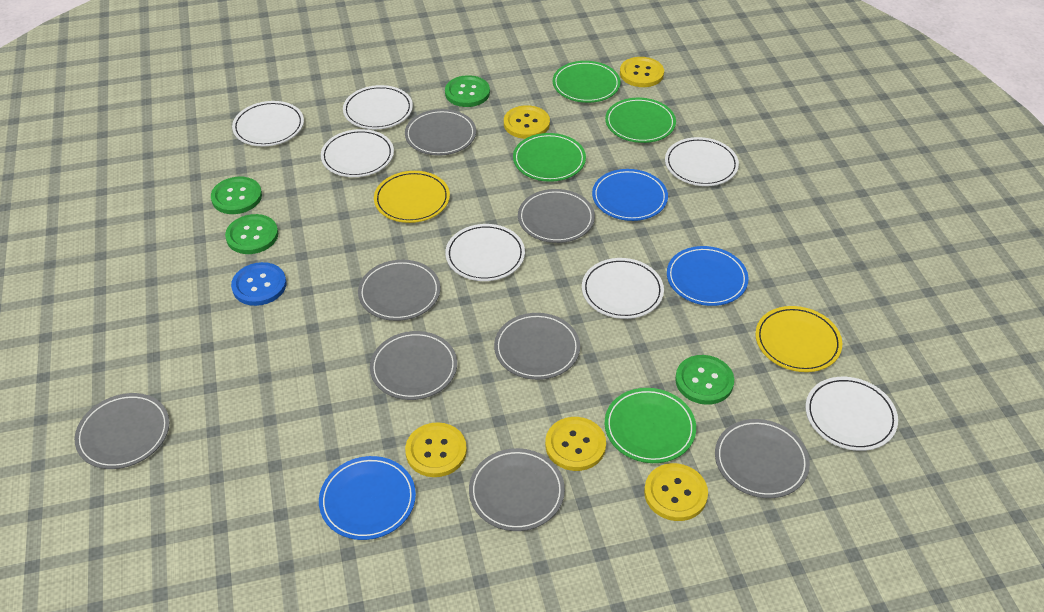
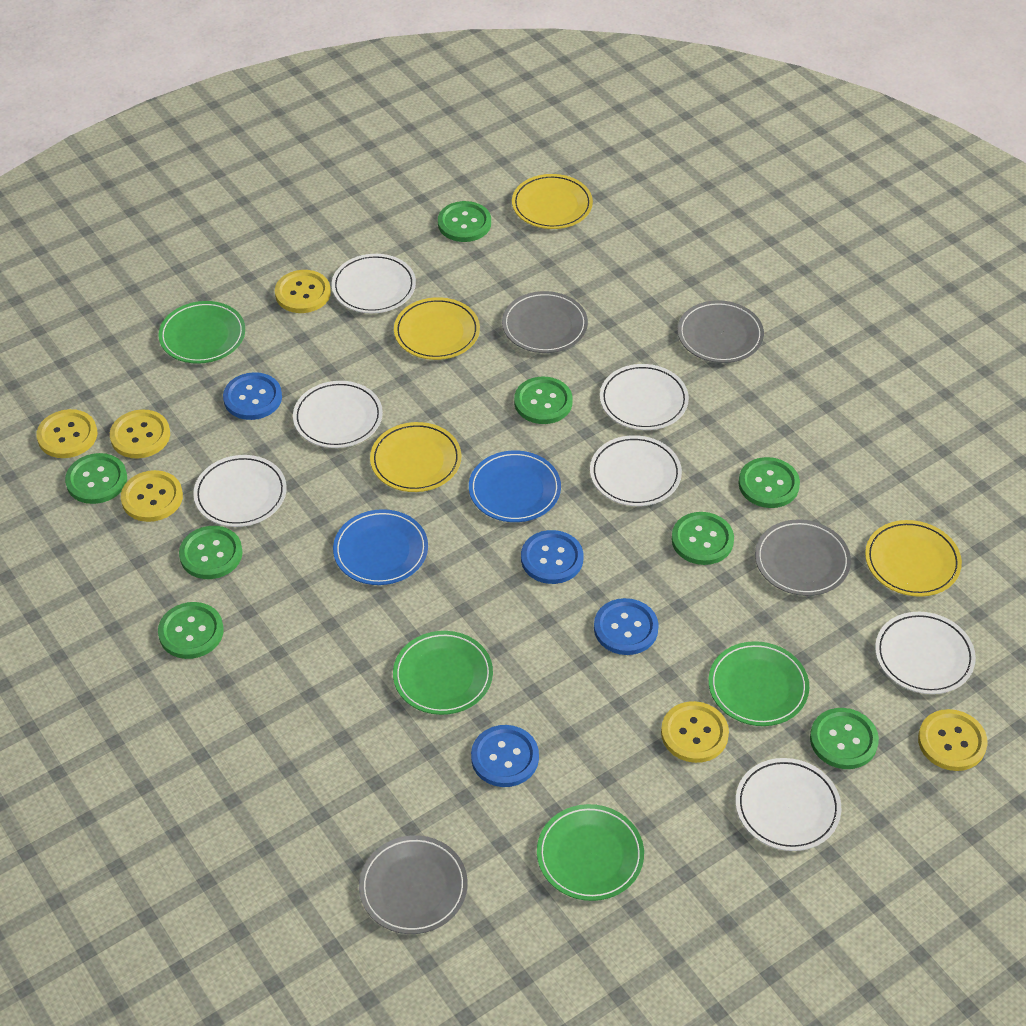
blue button: 1 -> 4
blue plate: 3 -> 2
green button: 4 -> 8
grey plate: 8 -> 4
yellow button: 5 -> 6
yellow plate: 2 -> 4

